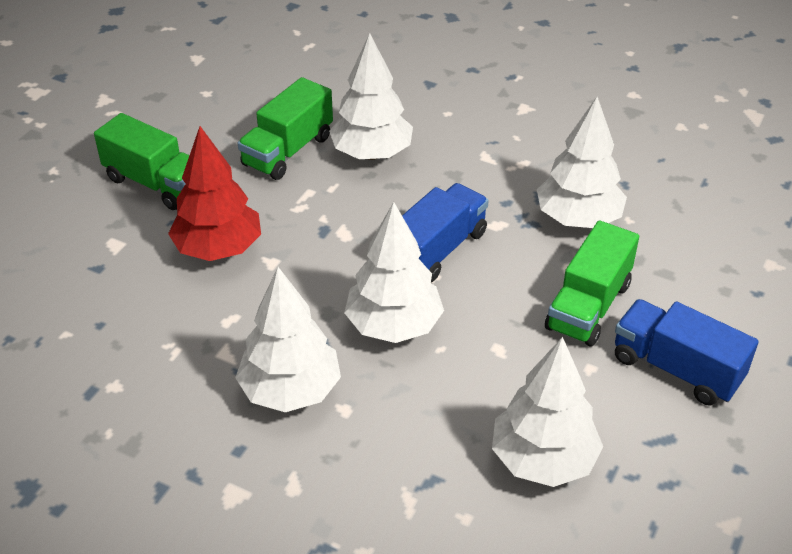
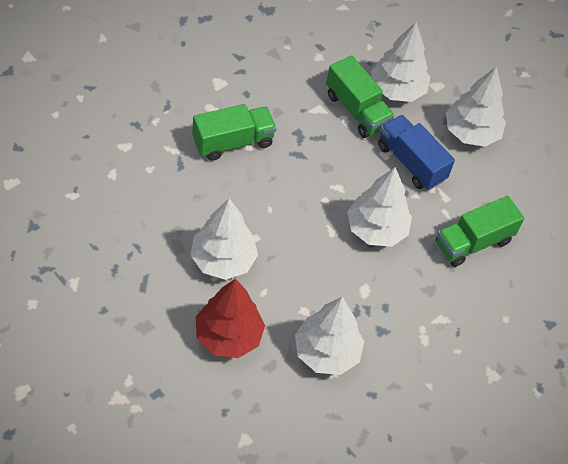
blue truck: 2 -> 1

